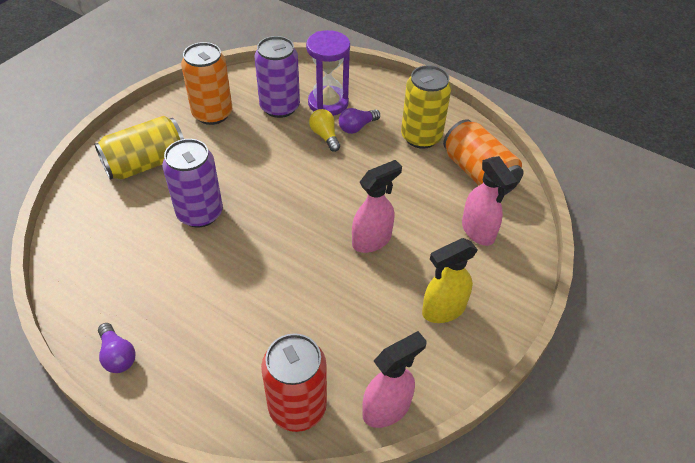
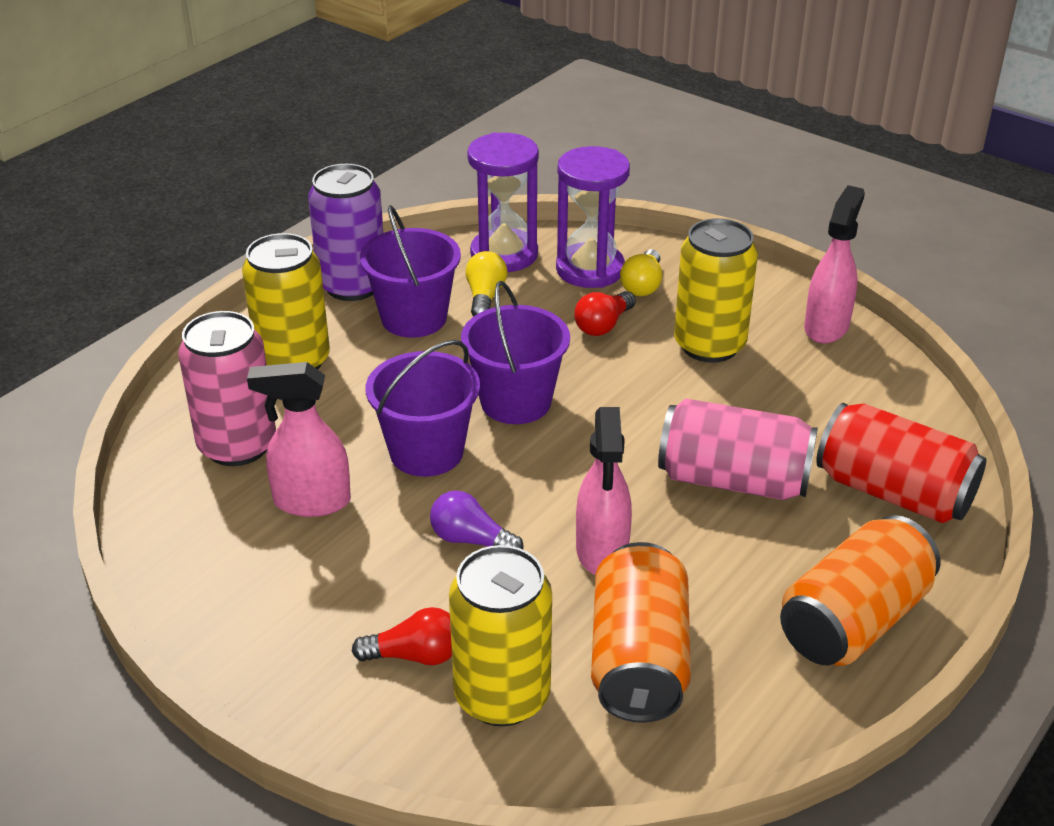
pink can: 0 -> 2
purple bucket: 0 -> 3
purple can: 2 -> 1
purple hourglass: 1 -> 2
purple light bulb: 2 -> 1
red light bulb: 0 -> 2
yellow can: 2 -> 3
yellow light bulb: 1 -> 2
yellow spray bottle: 1 -> 0

